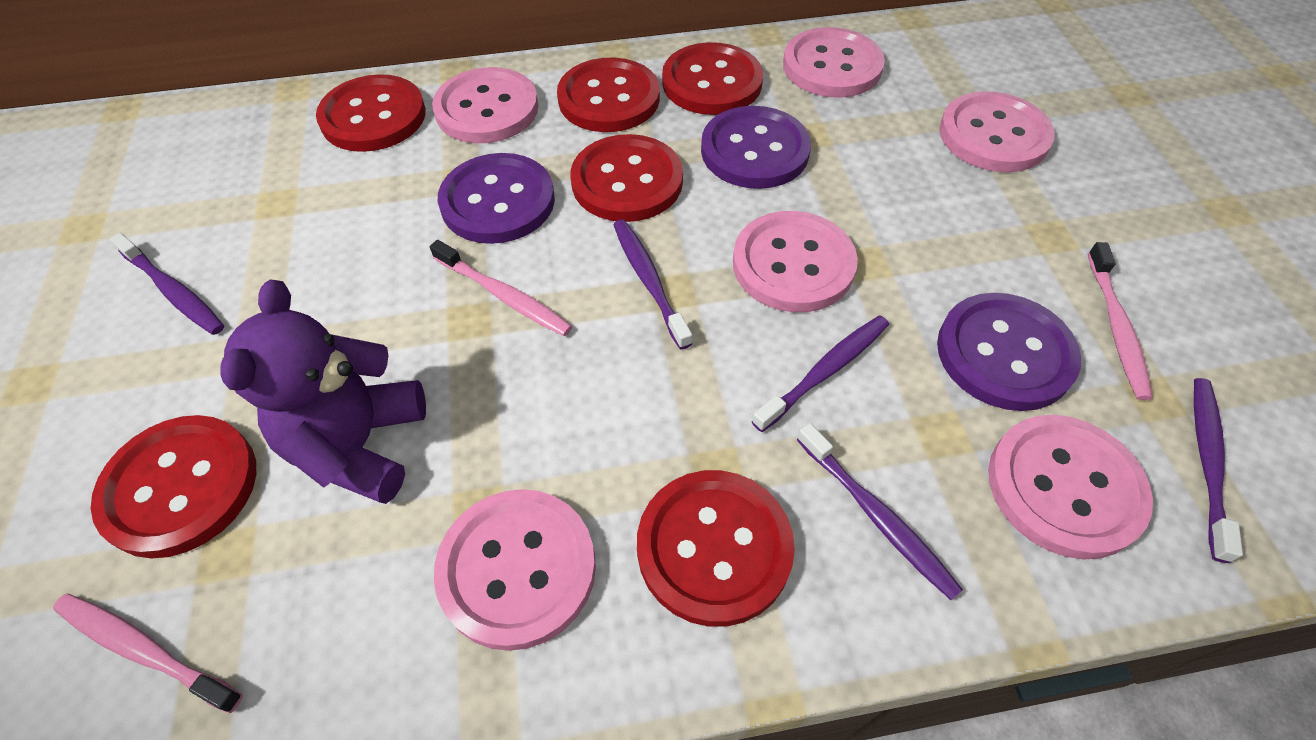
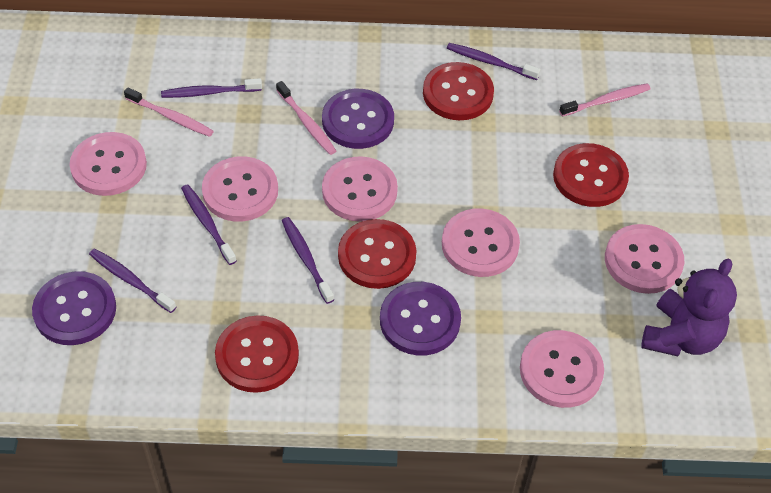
red button: 6 -> 4

